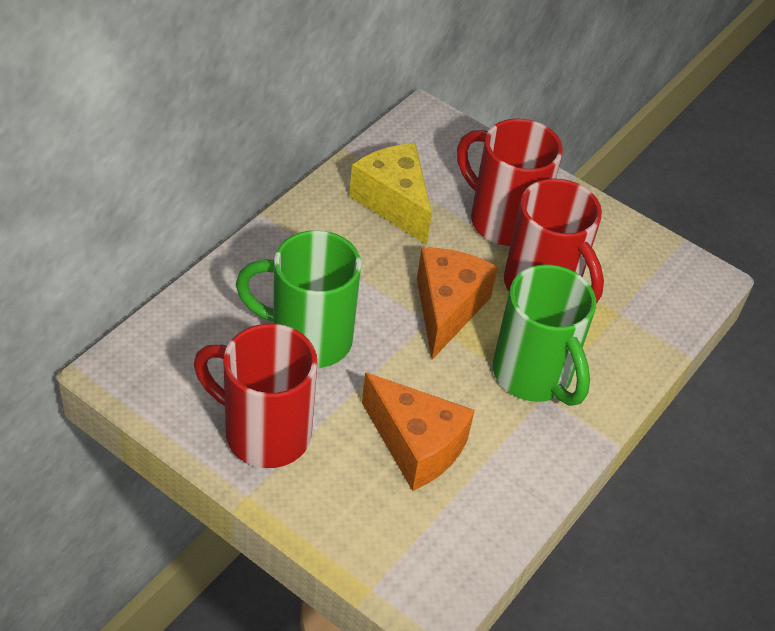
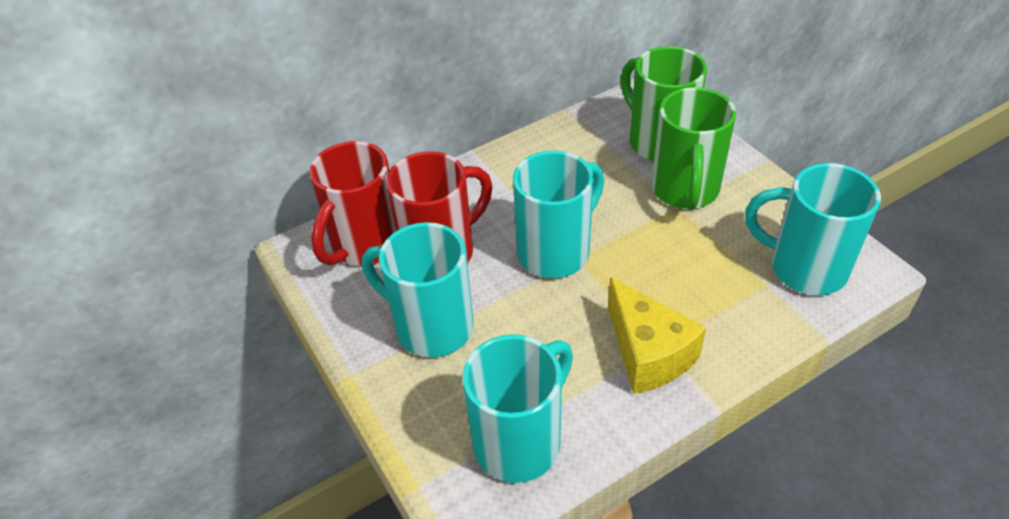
orange cheese: 2 -> 0
red mug: 3 -> 2
turquoise mug: 0 -> 4

